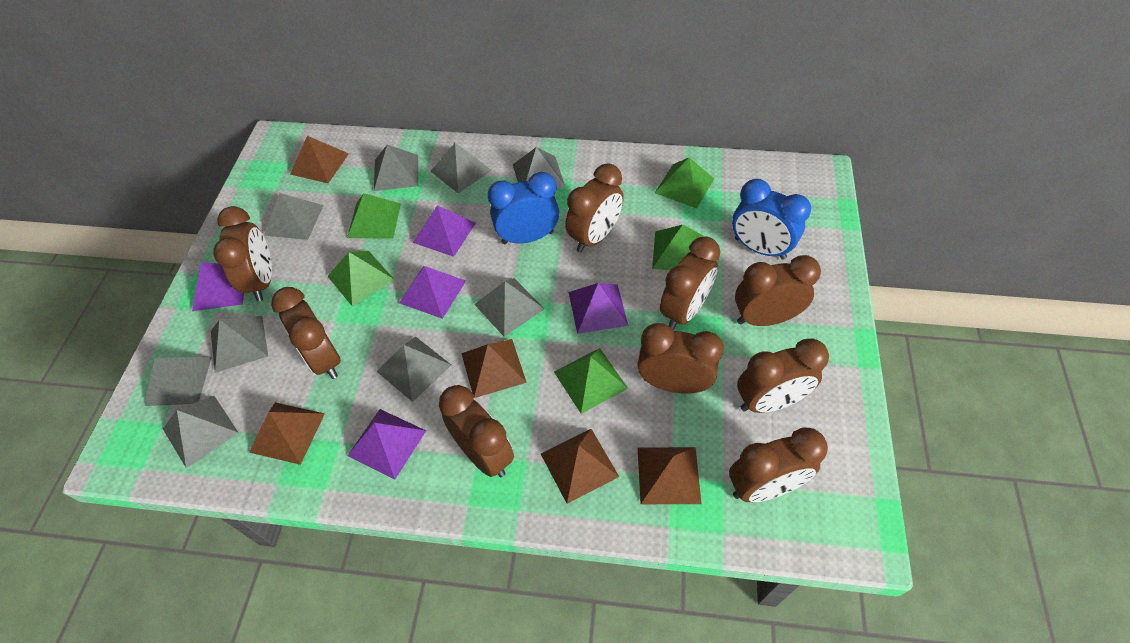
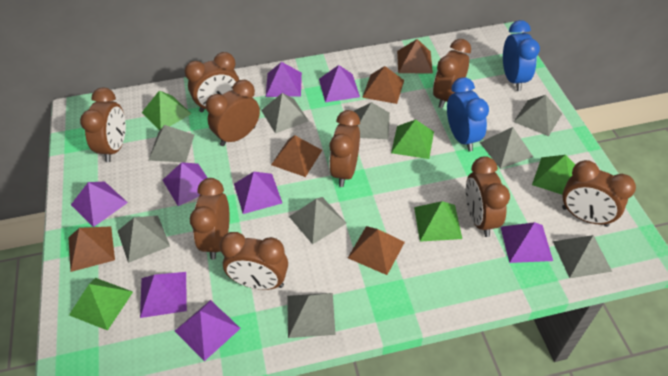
purple pyramid: 5 -> 8

